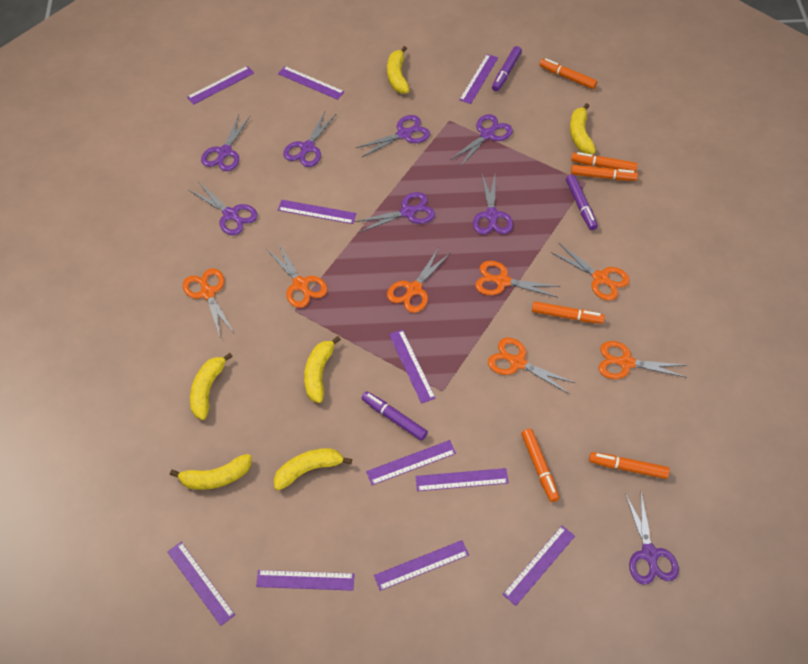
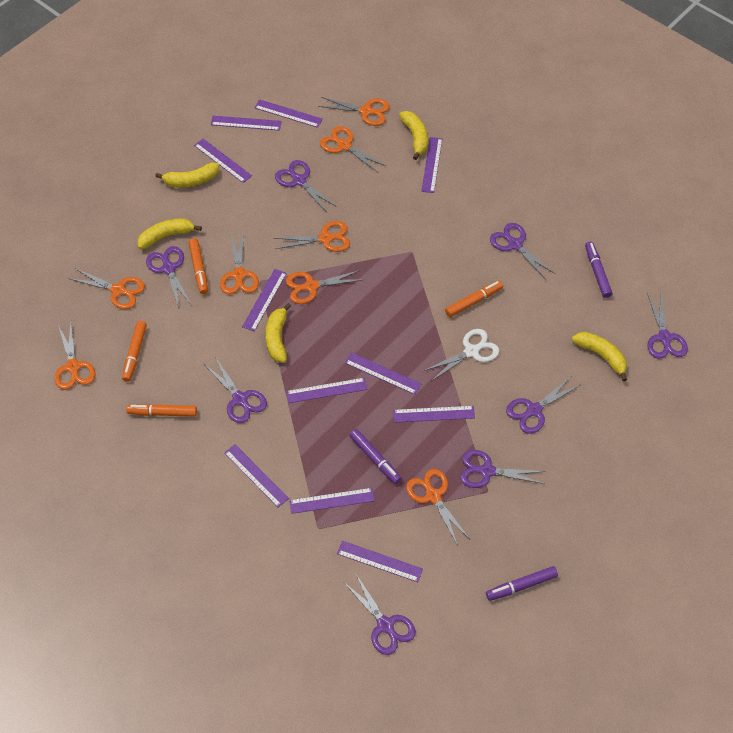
orange marker: 6 -> 4
orange scissors: 7 -> 8
white scissors: 0 -> 1
yellow banana: 6 -> 5

